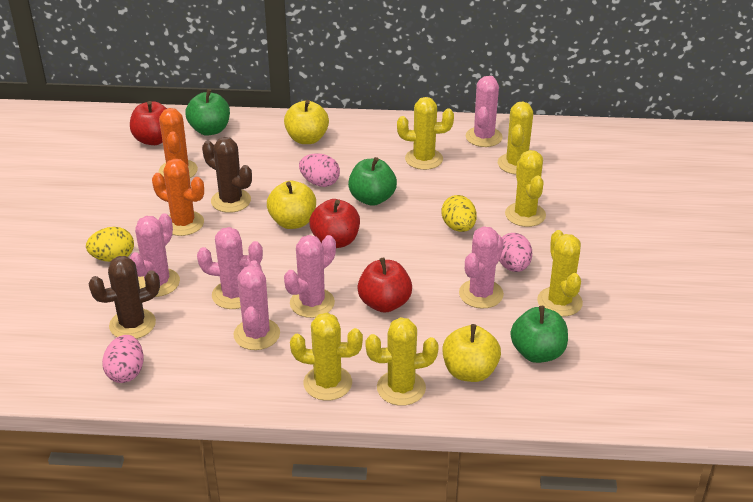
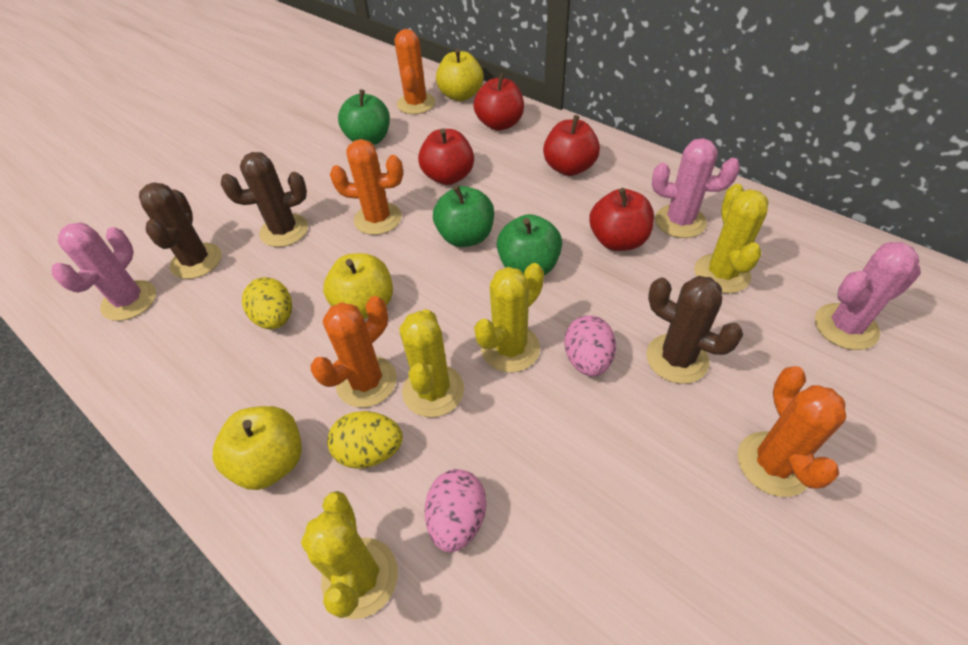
brown cactus: 2 -> 3
orange cactus: 2 -> 4
pink cactus: 6 -> 3
pink egg: 3 -> 2
red apple: 3 -> 4
yellow cactus: 6 -> 4

